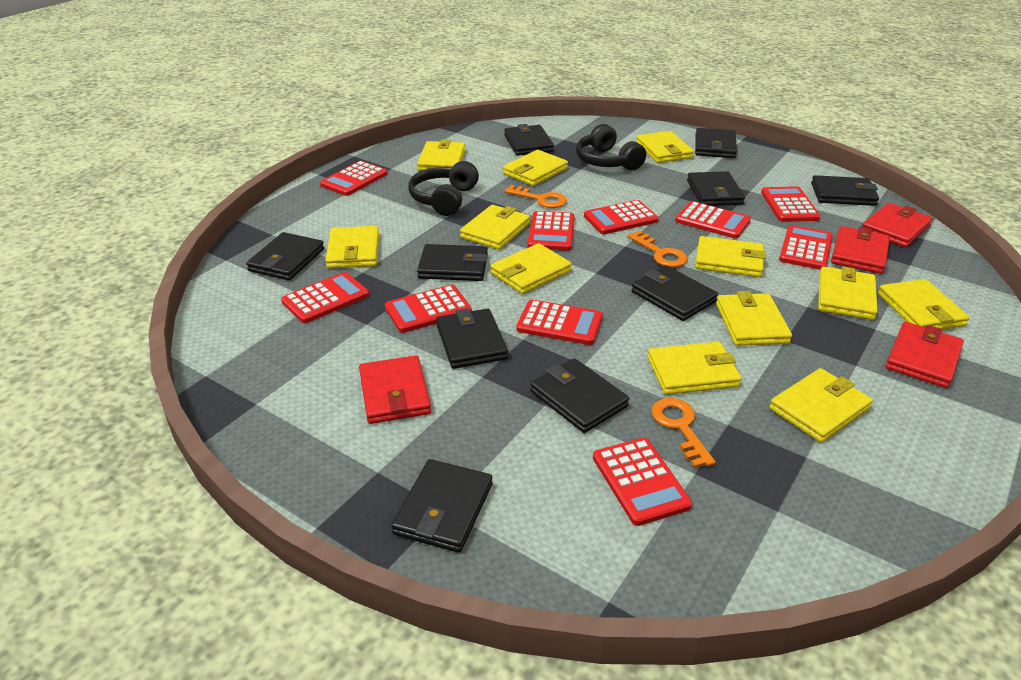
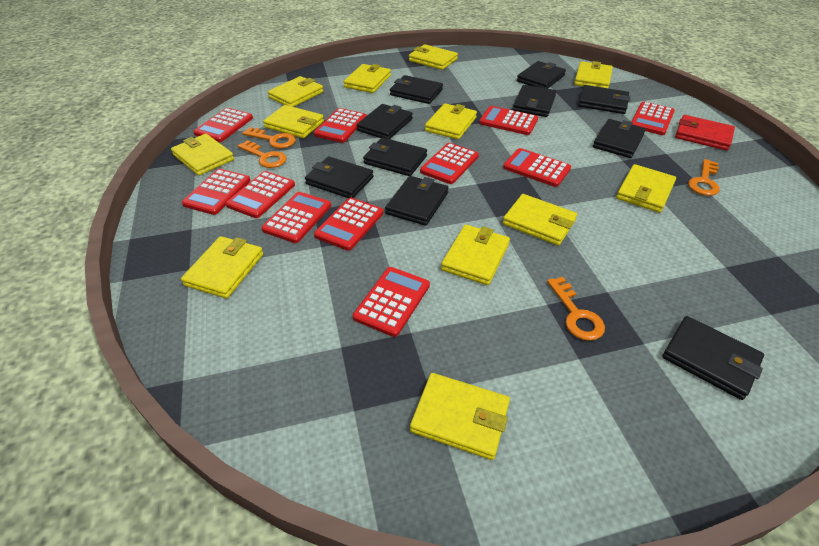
black headphones: 2 -> 0
orange key: 3 -> 4
red calculator: 10 -> 11
red wallet: 4 -> 1

